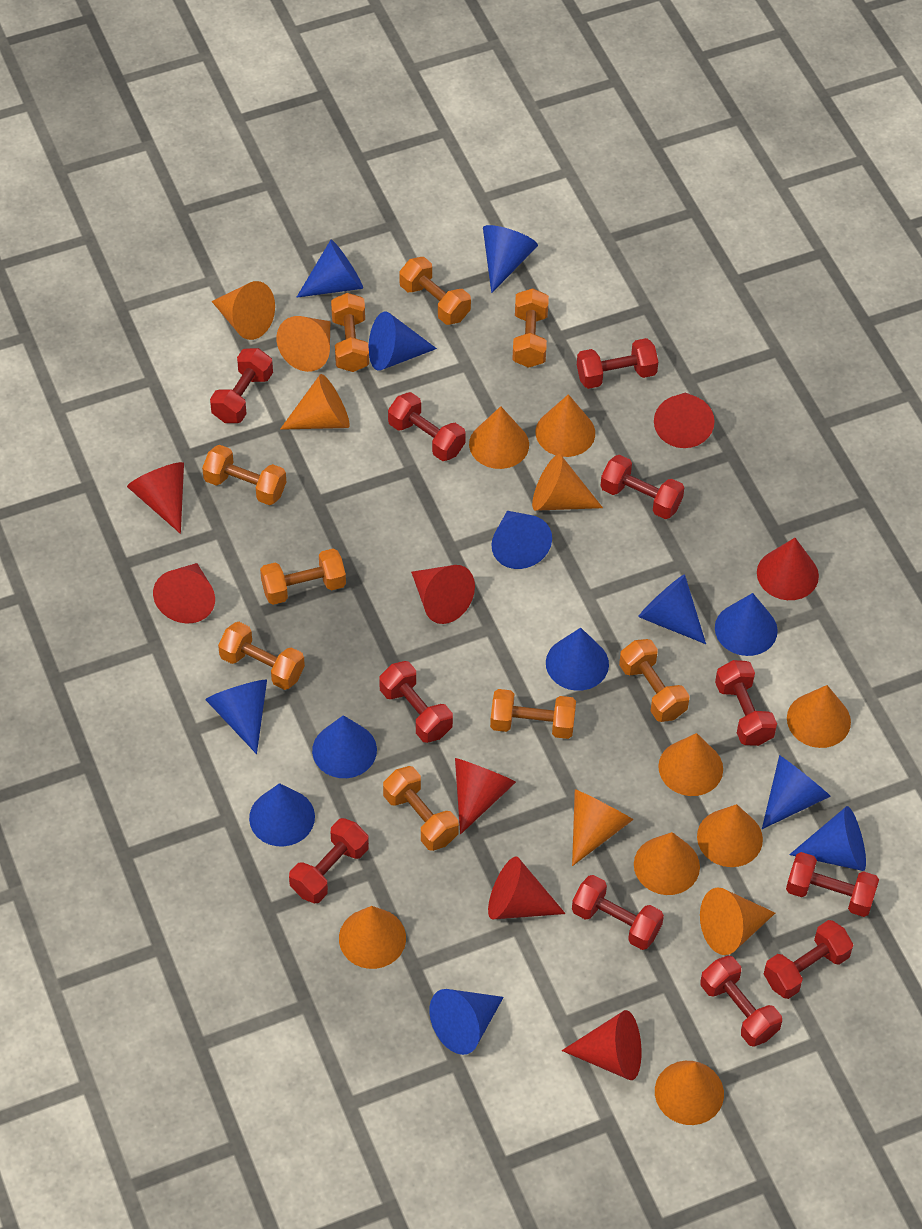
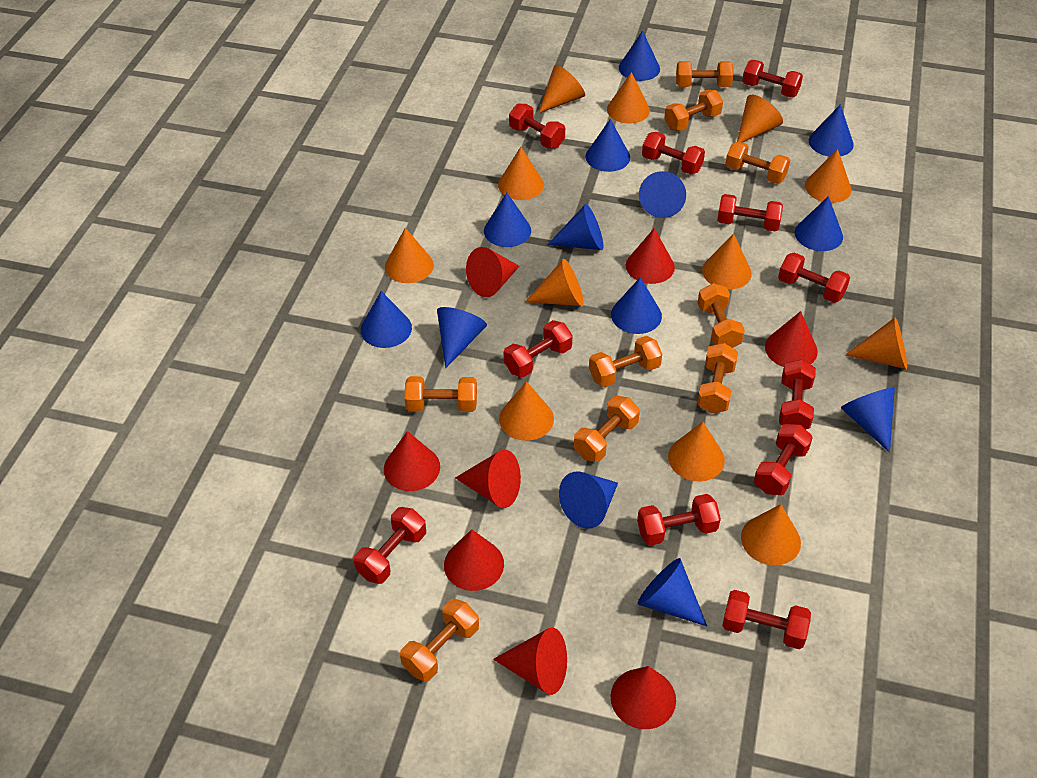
orange cone: 14 -> 12

